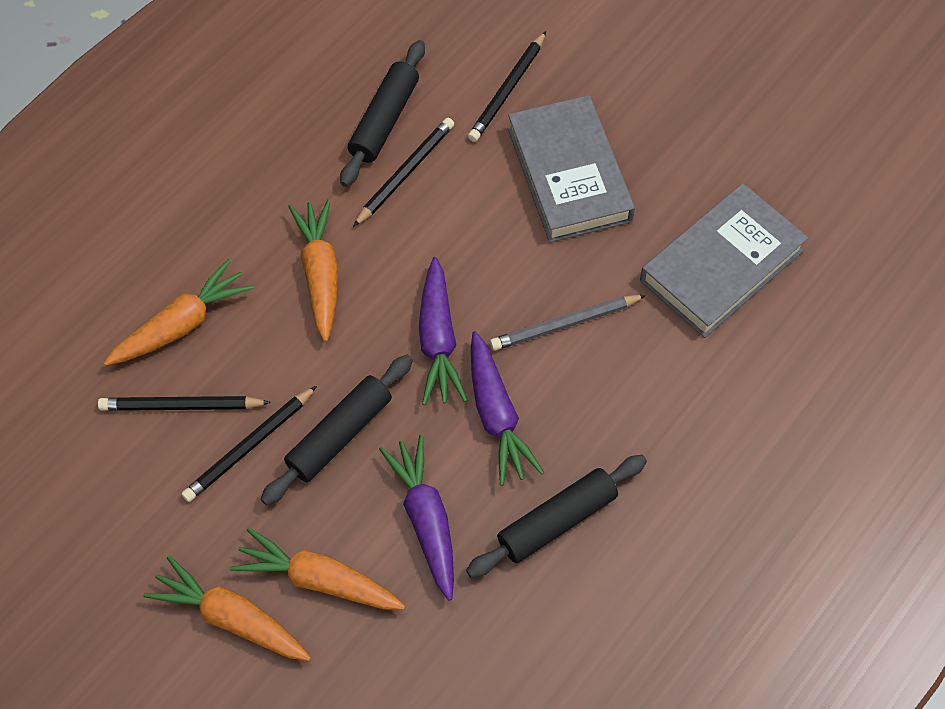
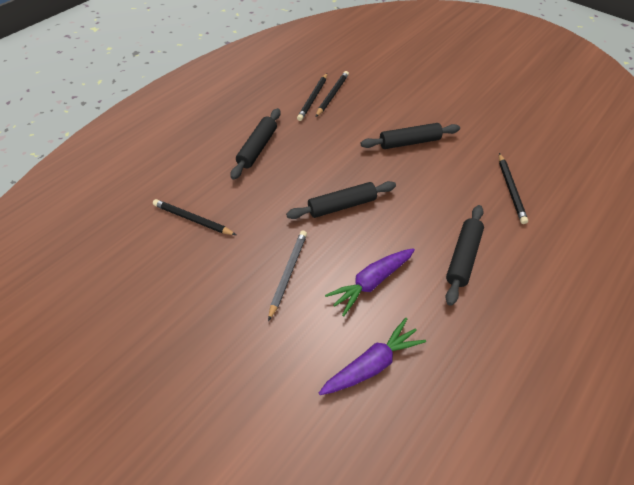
black rolling pin: 3 -> 4
grey book: 2 -> 0
orange carrot: 4 -> 0
purple carrot: 3 -> 2

